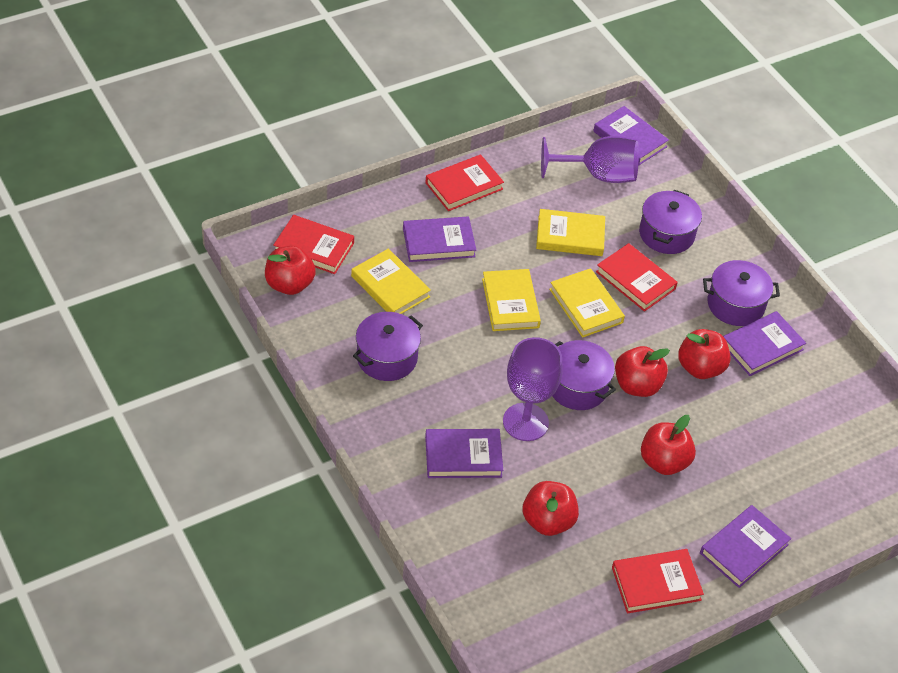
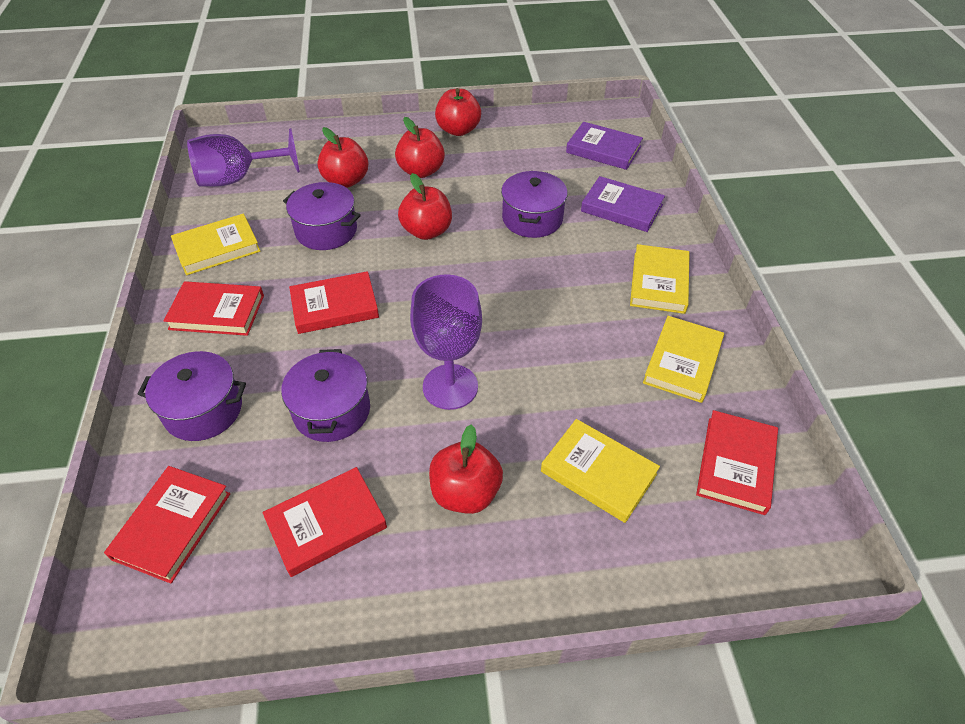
purple book: 5 -> 2
red book: 4 -> 5

